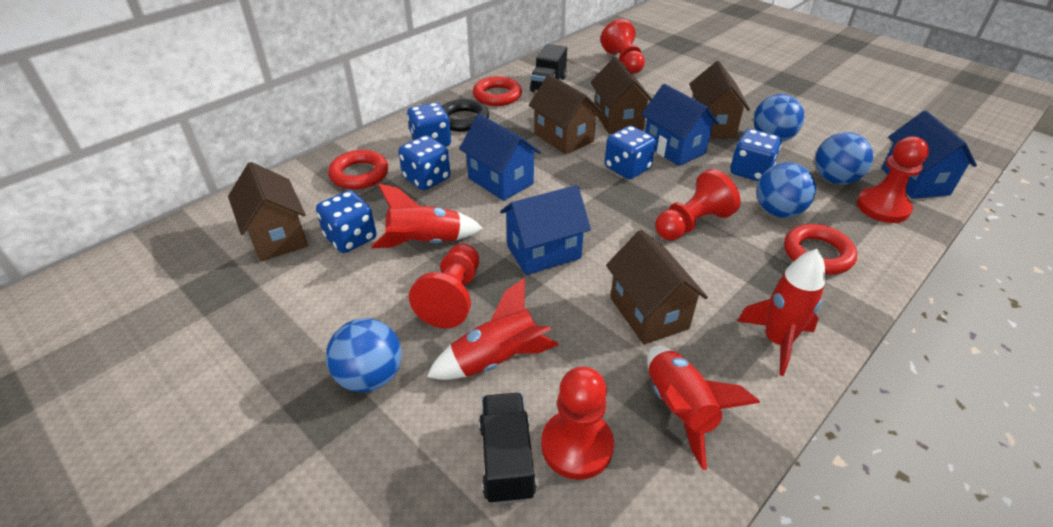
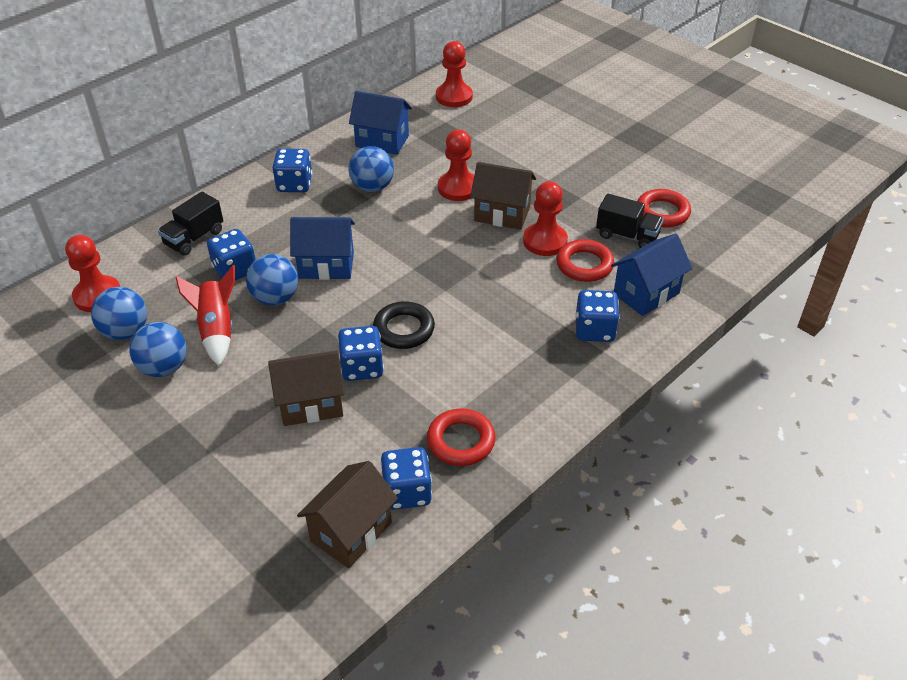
blue house: 4 -> 3
brown house: 5 -> 3
red pawn: 5 -> 4
red rocket: 4 -> 1

